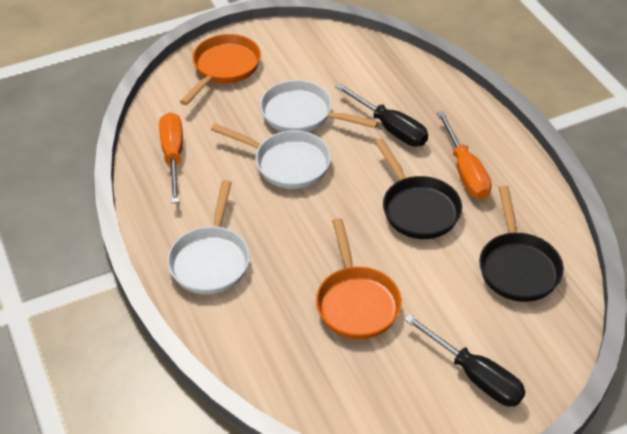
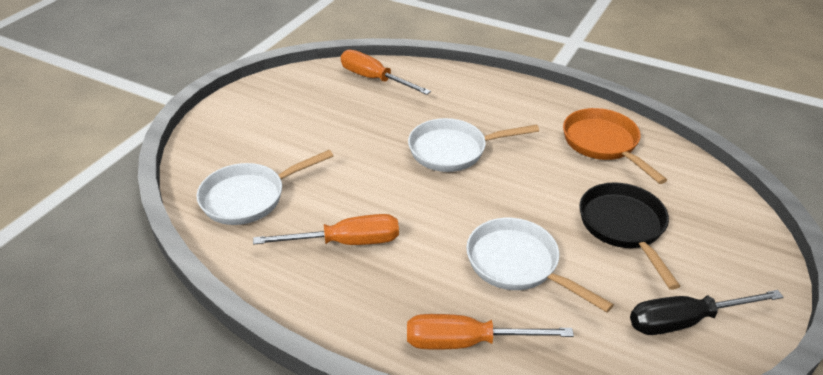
black pan: 2 -> 1
black screwdriver: 2 -> 1
orange pan: 2 -> 1
orange screwdriver: 2 -> 3

